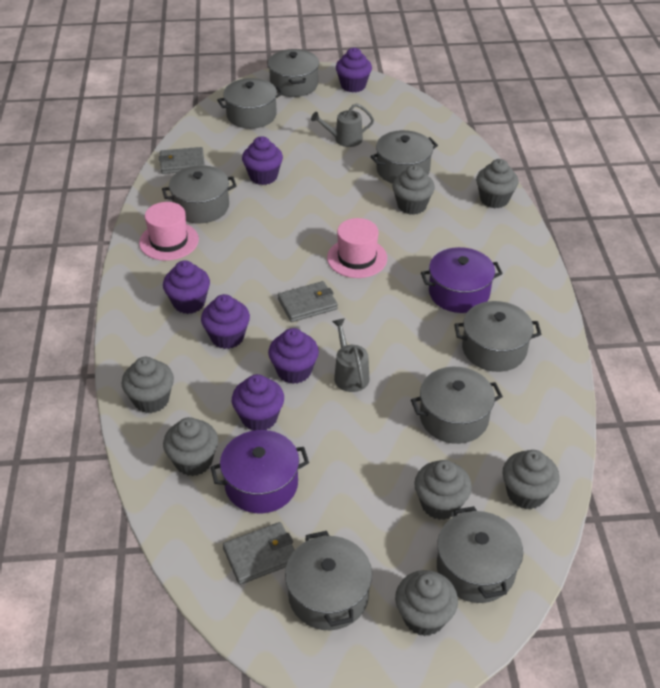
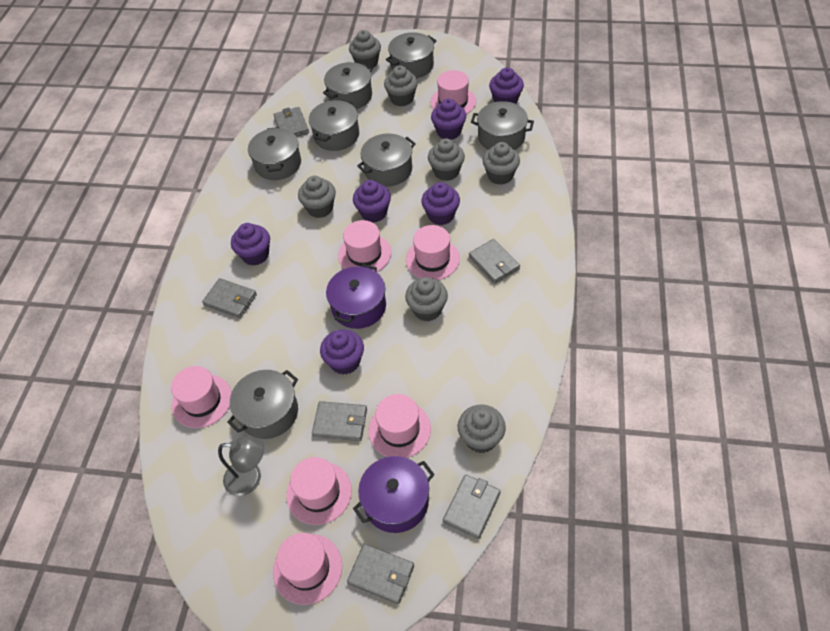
grey lamp: 0 -> 1
grey pot: 8 -> 7
grey wallet: 3 -> 6
grey watering can: 2 -> 0
pink hat: 2 -> 7

